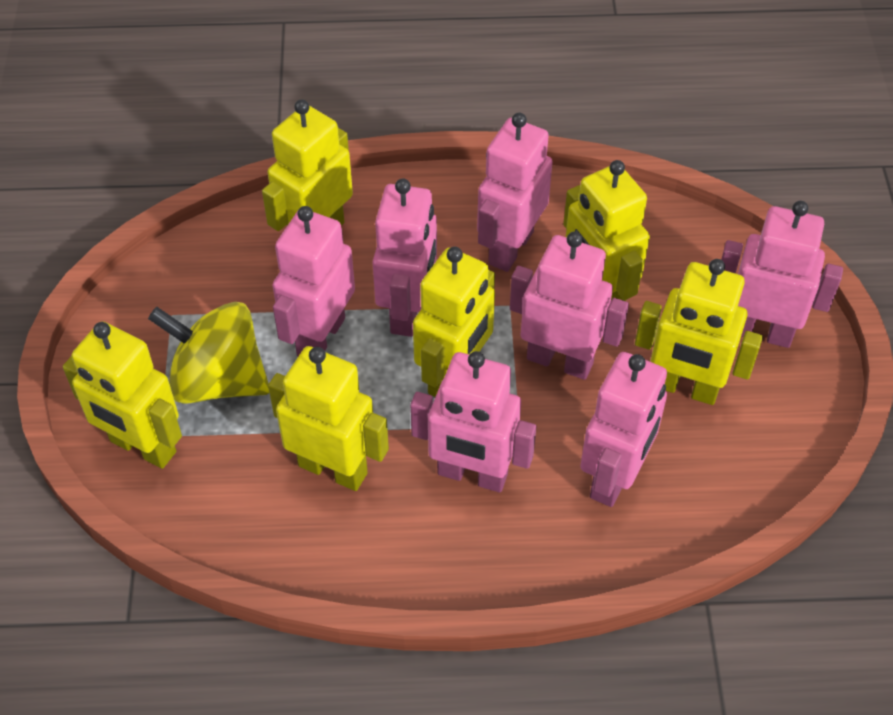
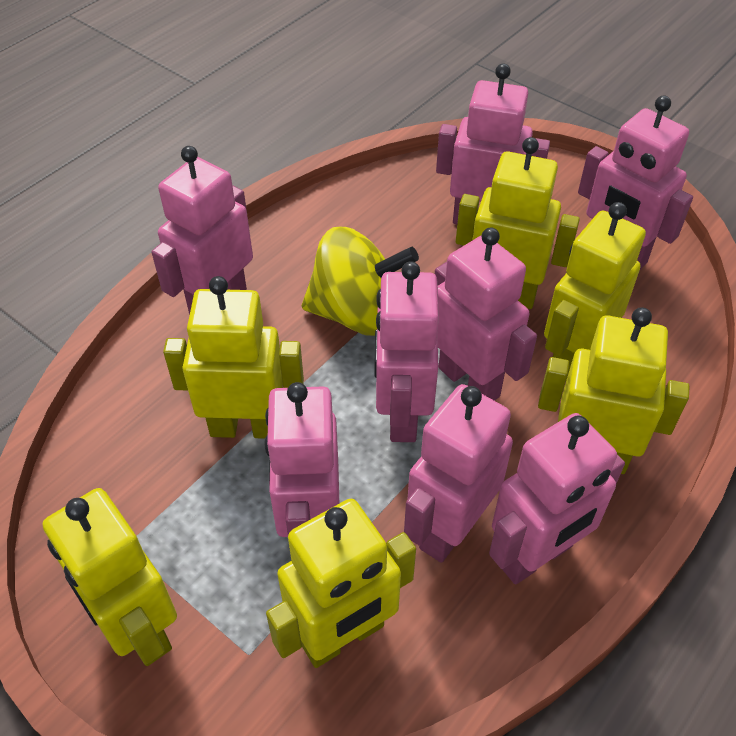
pink robot: 7 -> 8

